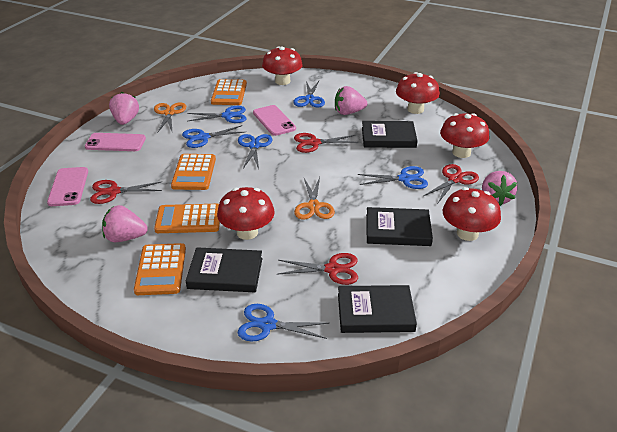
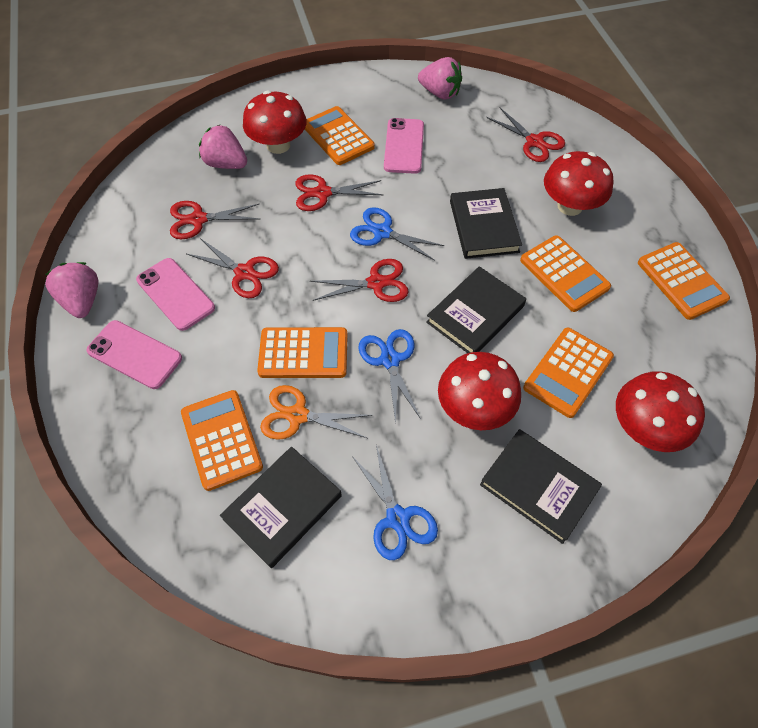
blue scissors: 6 -> 3
orange calculator: 4 -> 6
orange scissors: 2 -> 1
pink strawberry: 4 -> 3
red mushroom: 5 -> 4
red scissors: 4 -> 5

